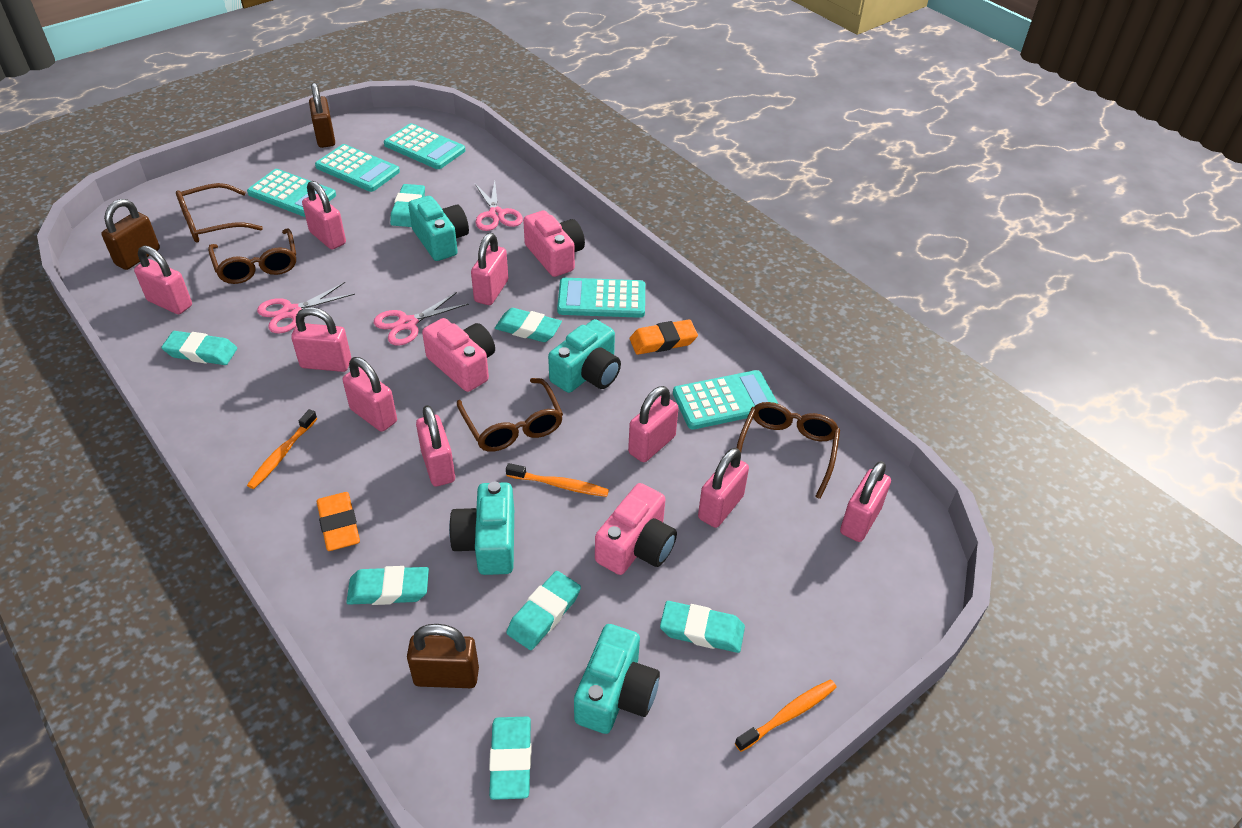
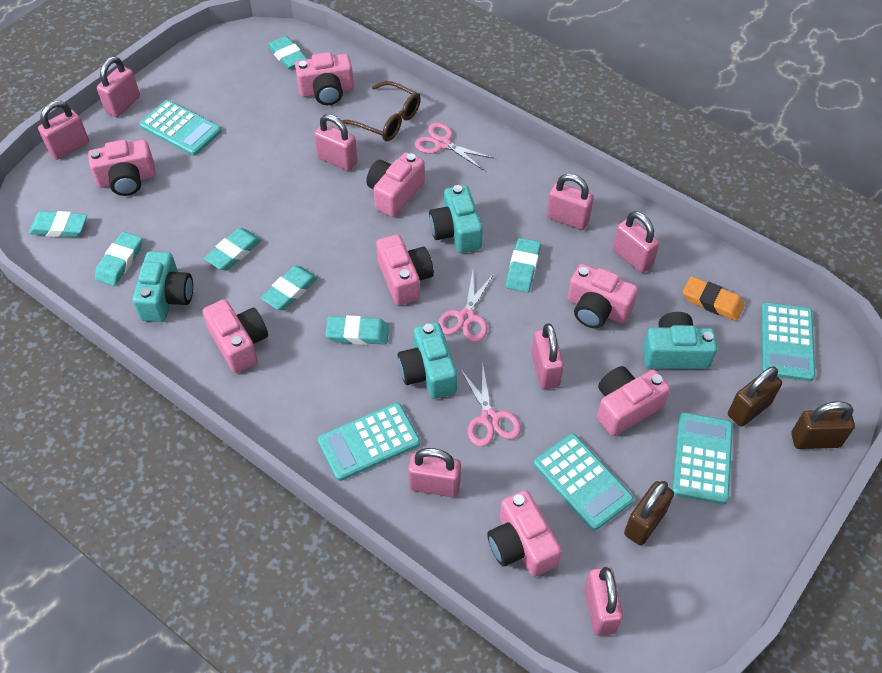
brown glasses: 4 -> 1
orange eraser: 2 -> 1
orange toothbrush: 3 -> 0
pink camera: 3 -> 8
pink padlock: 9 -> 8

